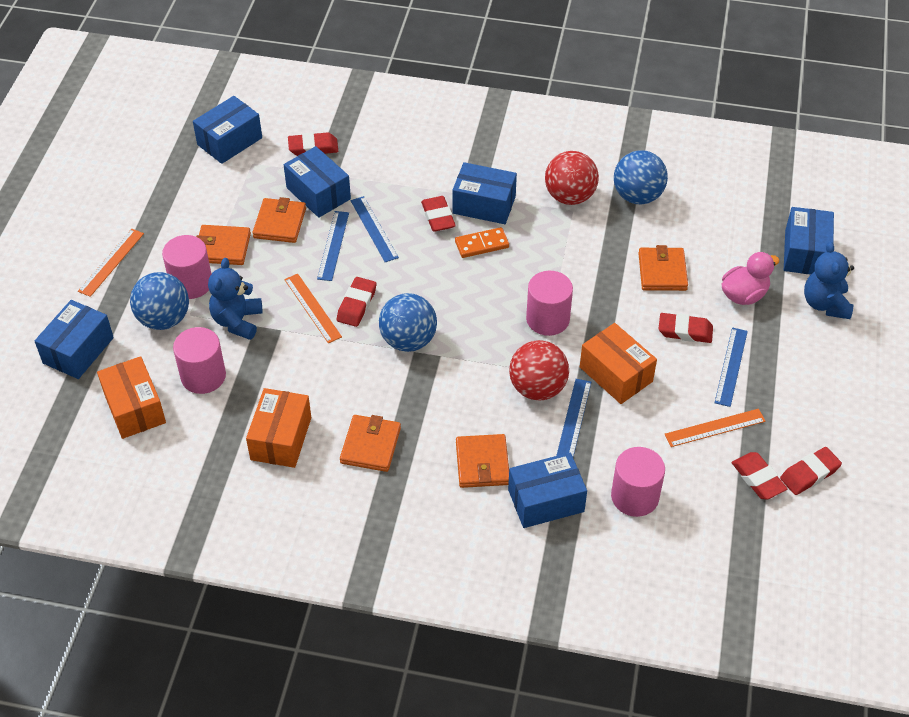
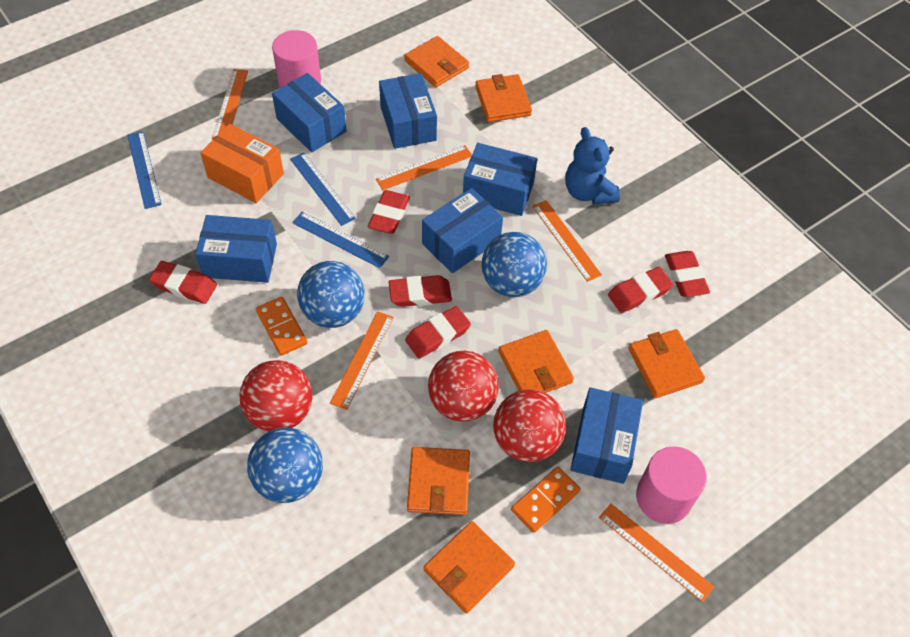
blue ruler: 4 -> 3
blue teddy bear: 2 -> 1
orange box: 3 -> 1
orange domino: 1 -> 2
orange ruler: 3 -> 5
orange wallet: 5 -> 6
pink cylinder: 4 -> 2
pink duck: 1 -> 0
red ball: 2 -> 3

